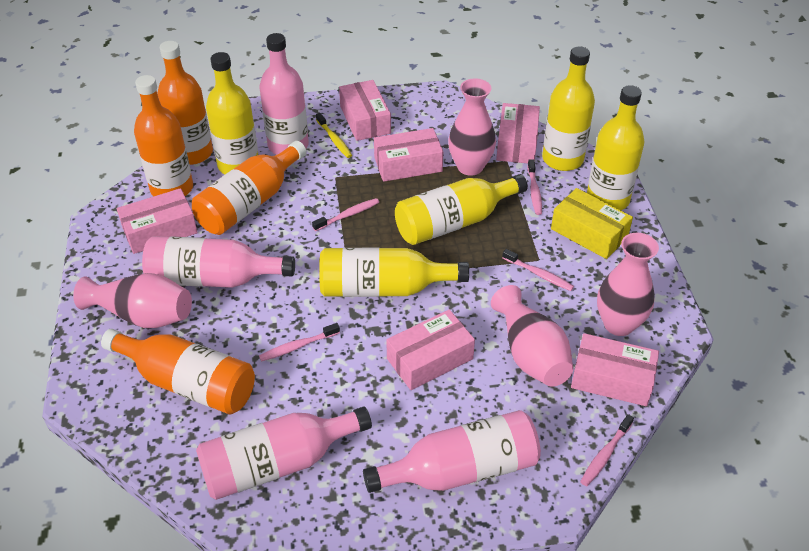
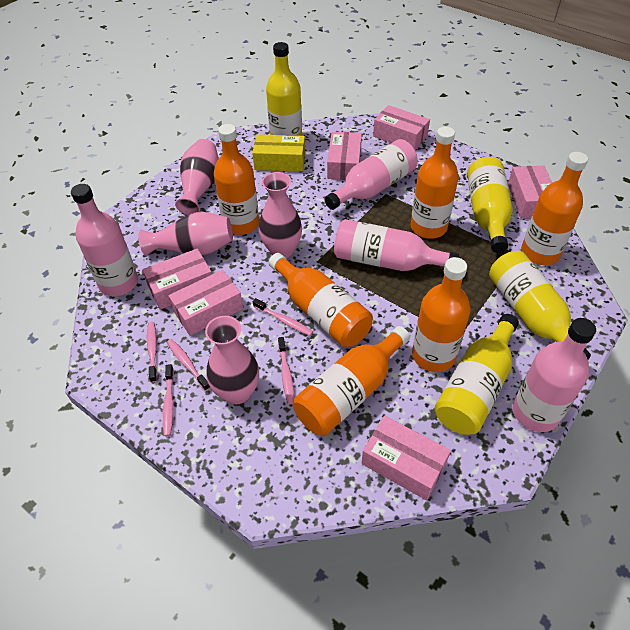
orange bottle: 4 -> 6
yellow bottle: 5 -> 4
yellow toothbrush: 1 -> 0

